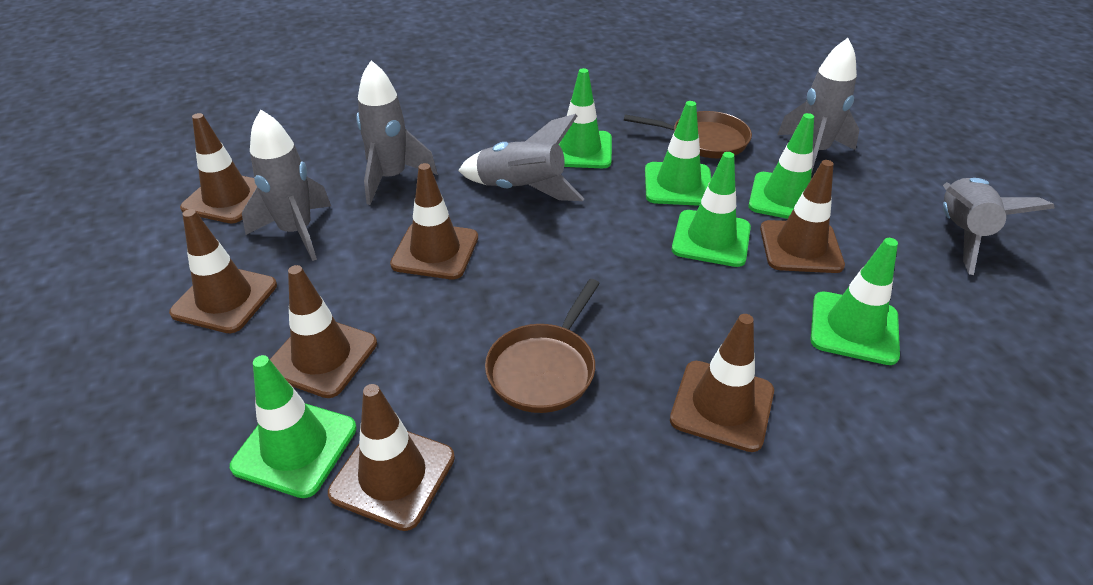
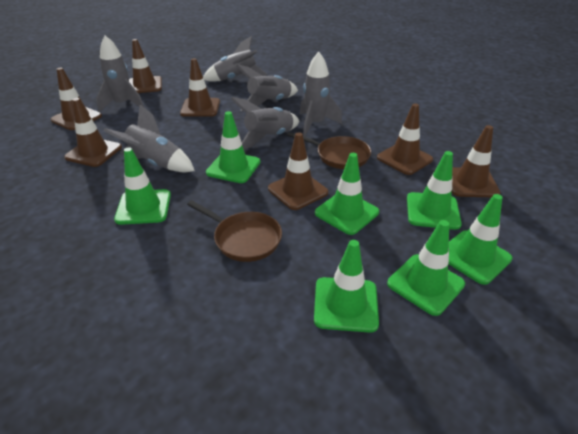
green traffic cone: 6 -> 7
grey rocket: 5 -> 6

